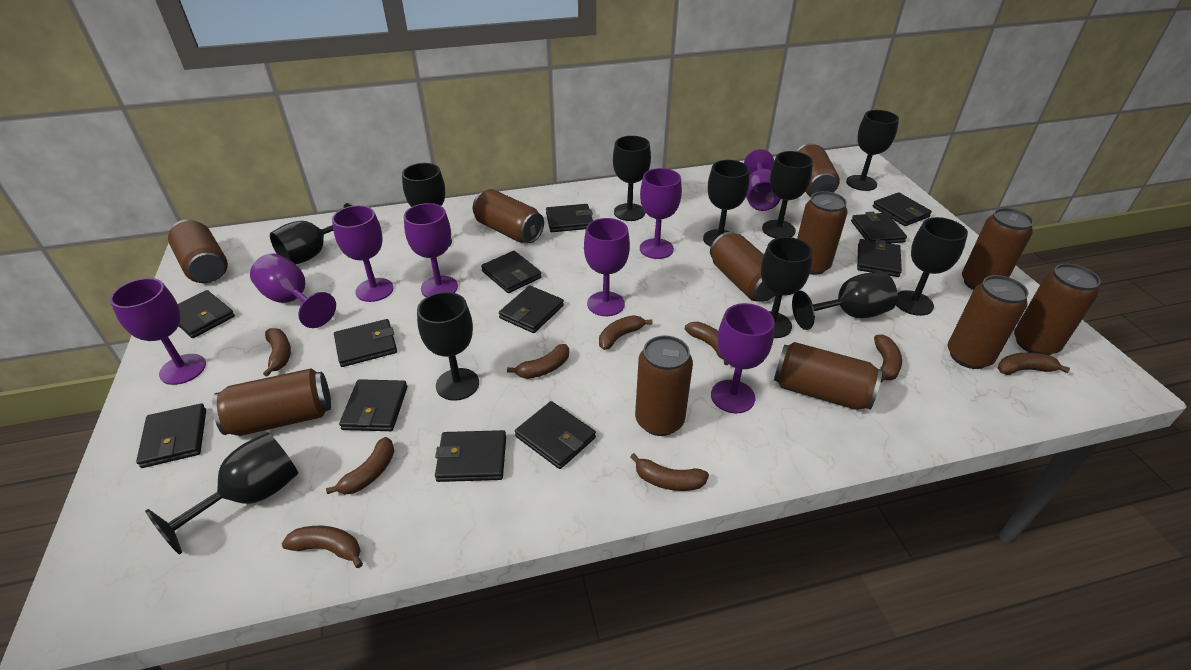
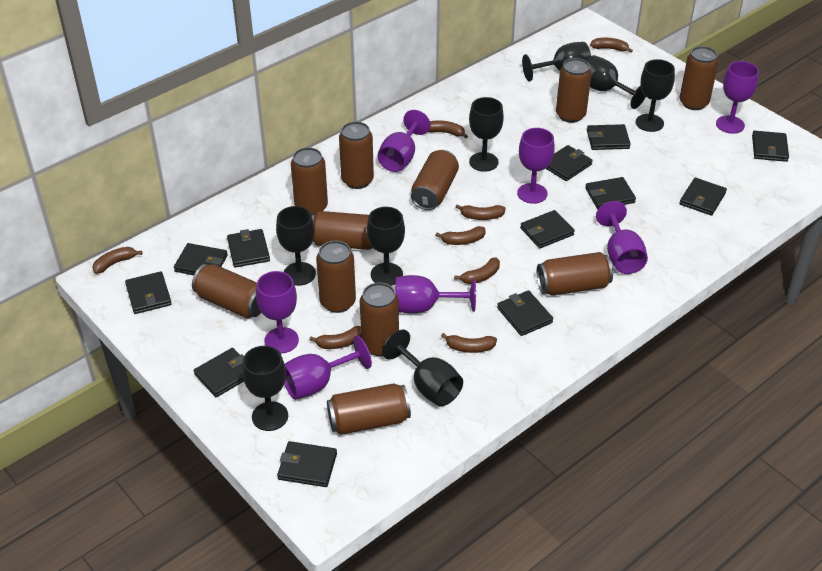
black goblet: 11 -> 8
brown banana: 9 -> 8
purple goblet: 8 -> 7

